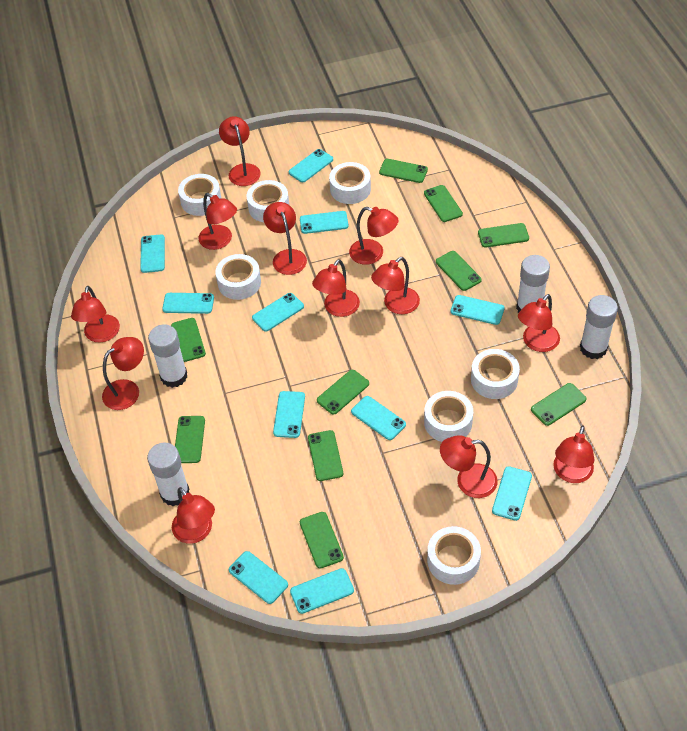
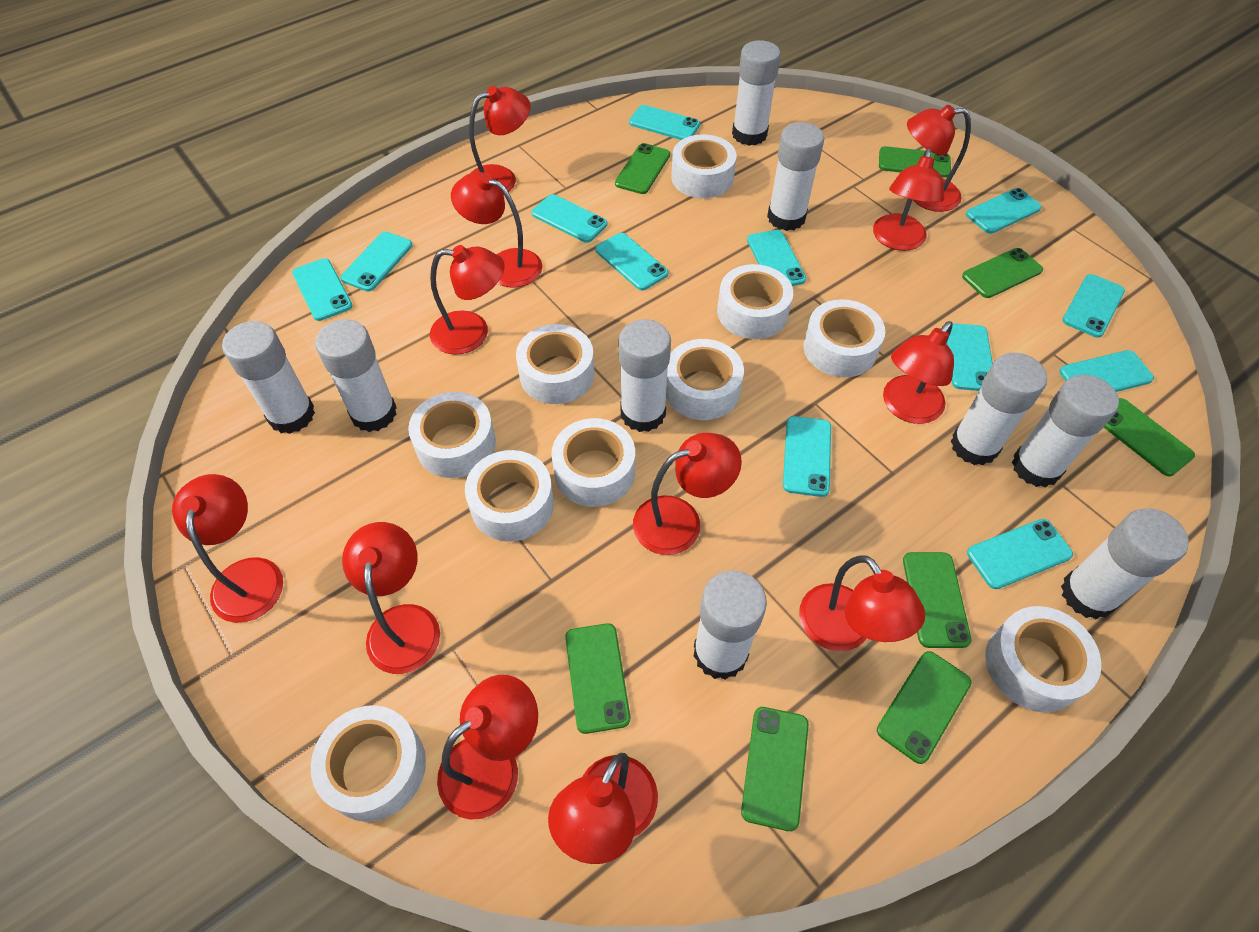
green phone: 10 -> 8
turquoise phone: 11 -> 12
white glue stick: 4 -> 9
white tape: 7 -> 10

